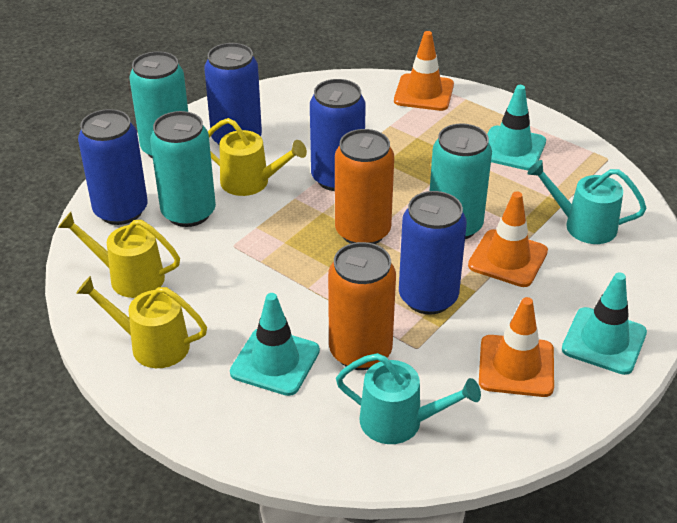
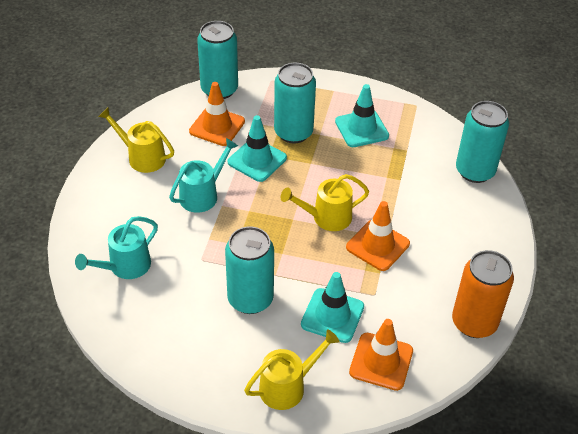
blue can: 4 -> 0
orange can: 2 -> 1
turquoise can: 3 -> 4

